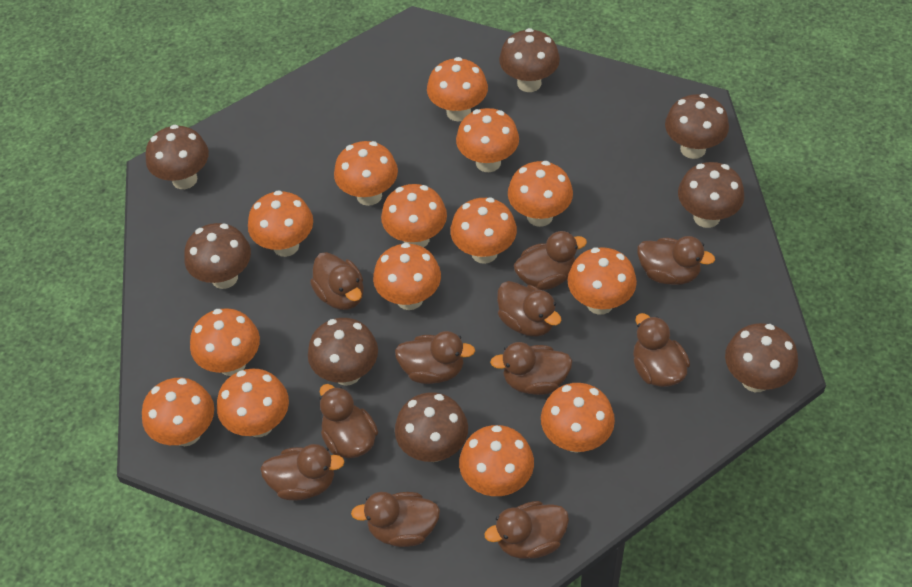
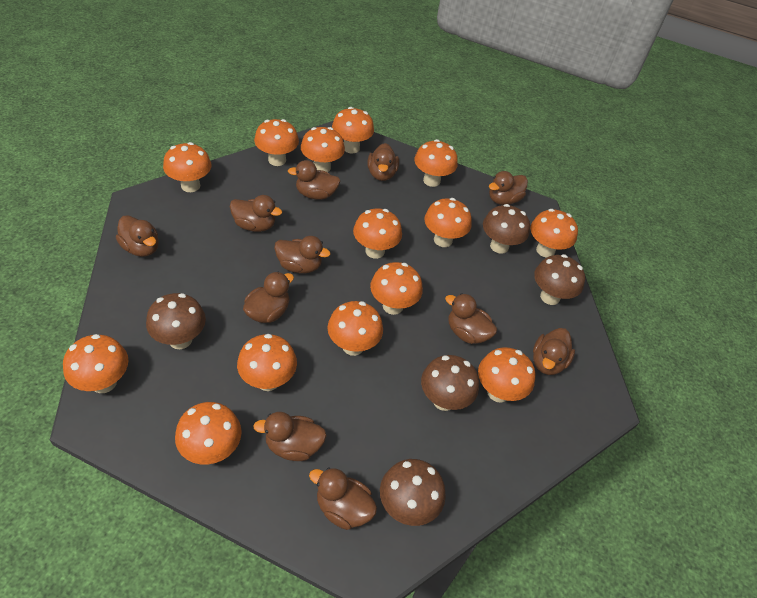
brown mushroom: 8 -> 5

